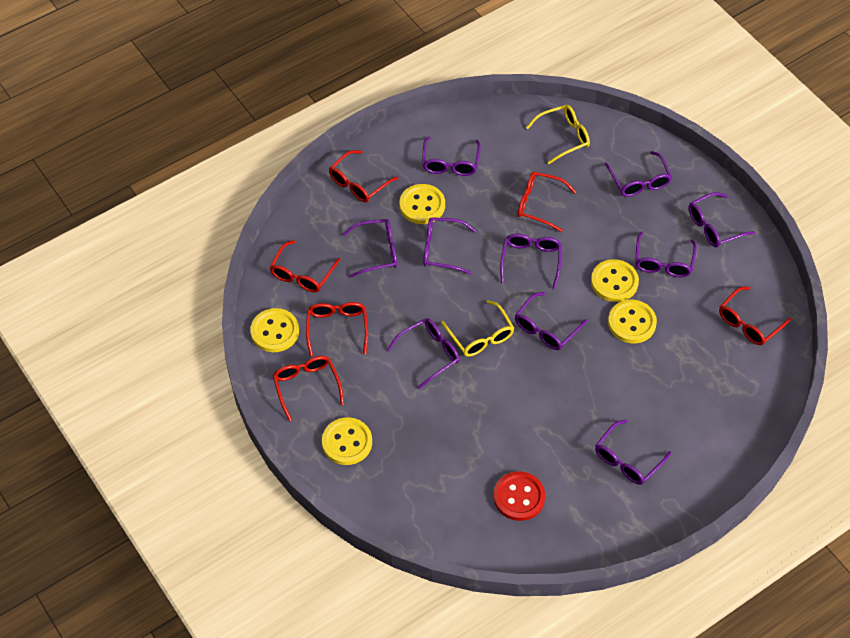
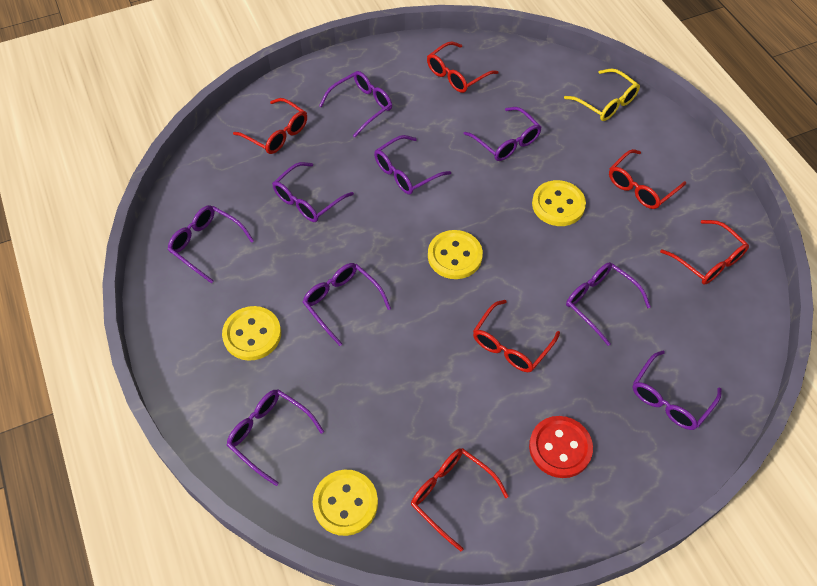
purple glasses: 10 -> 9
yellow button: 5 -> 4
yellow glasses: 2 -> 1

